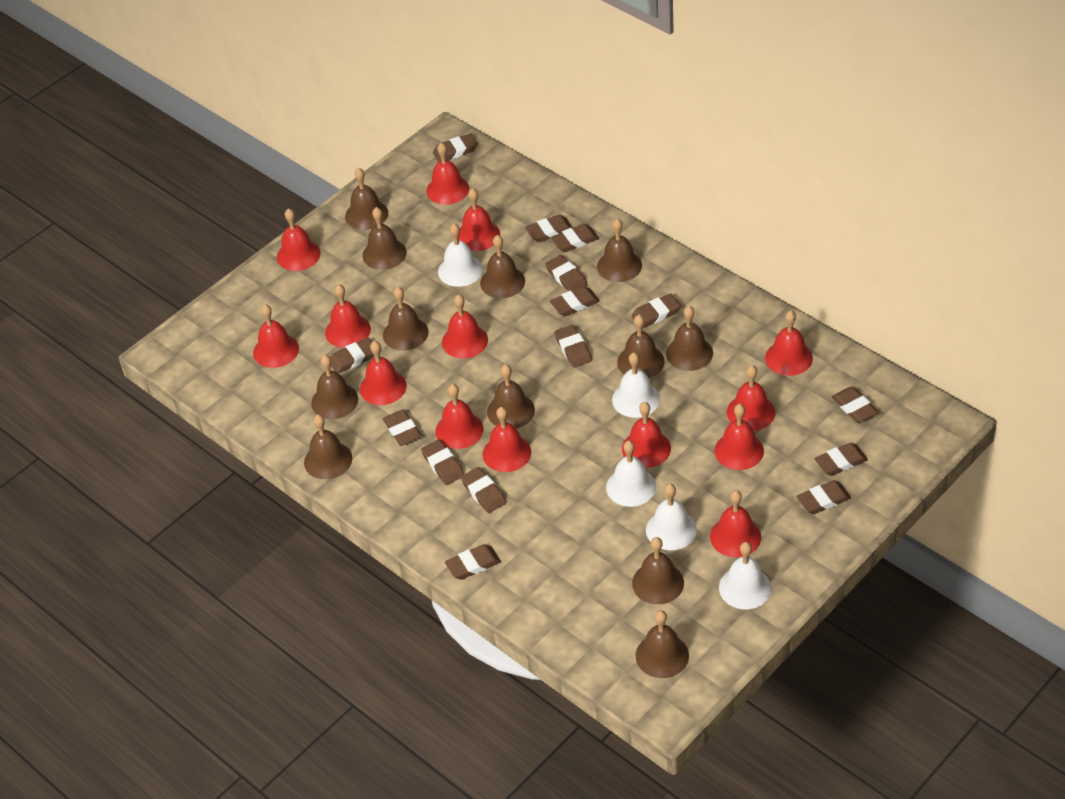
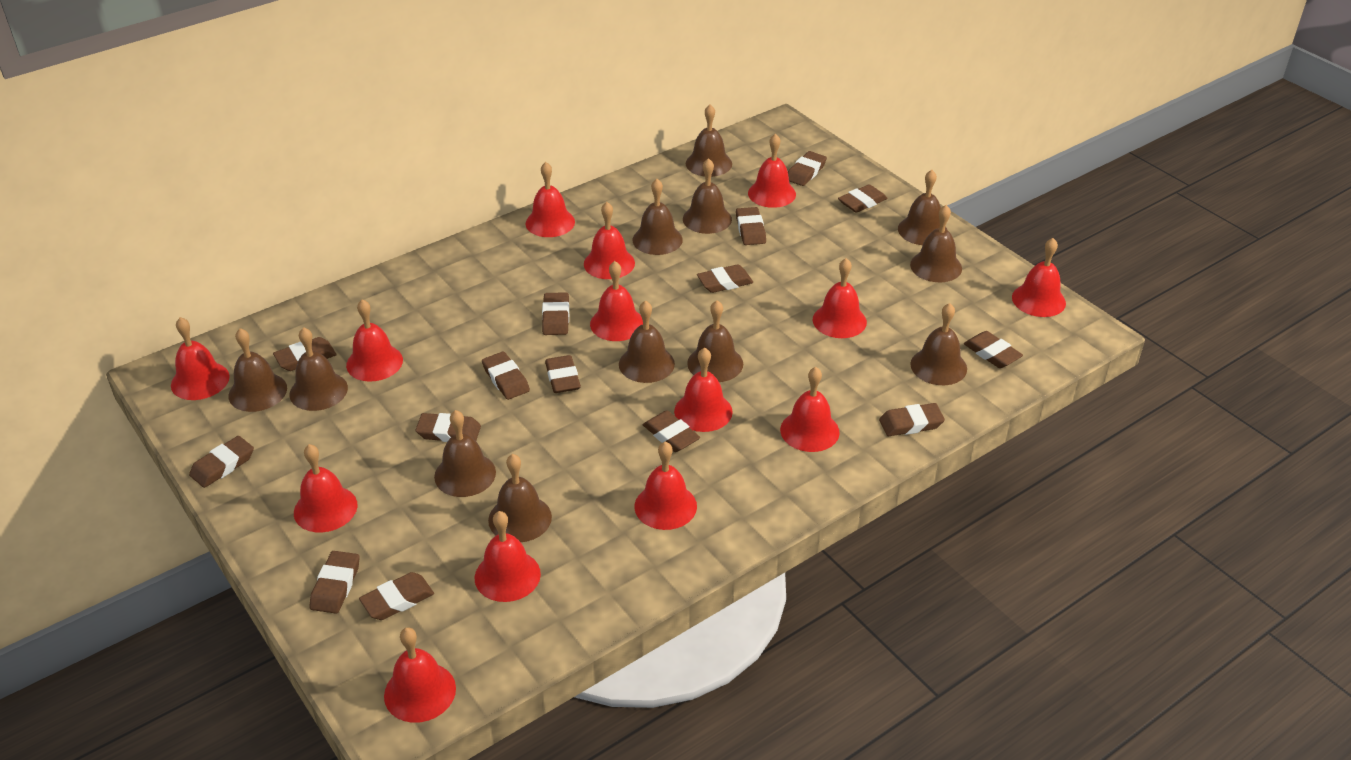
white bell: 5 -> 0

